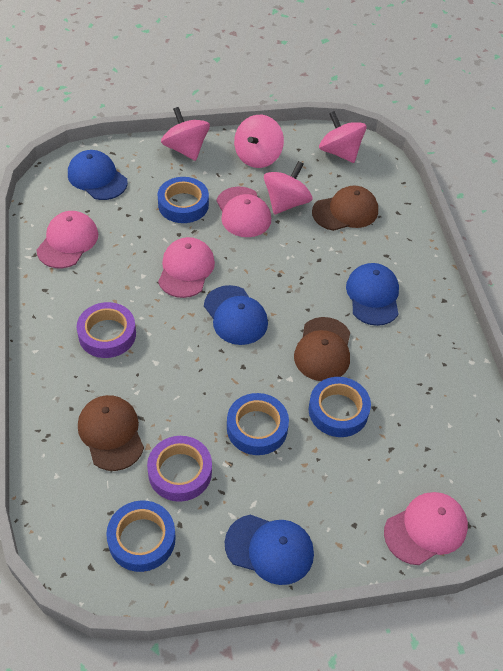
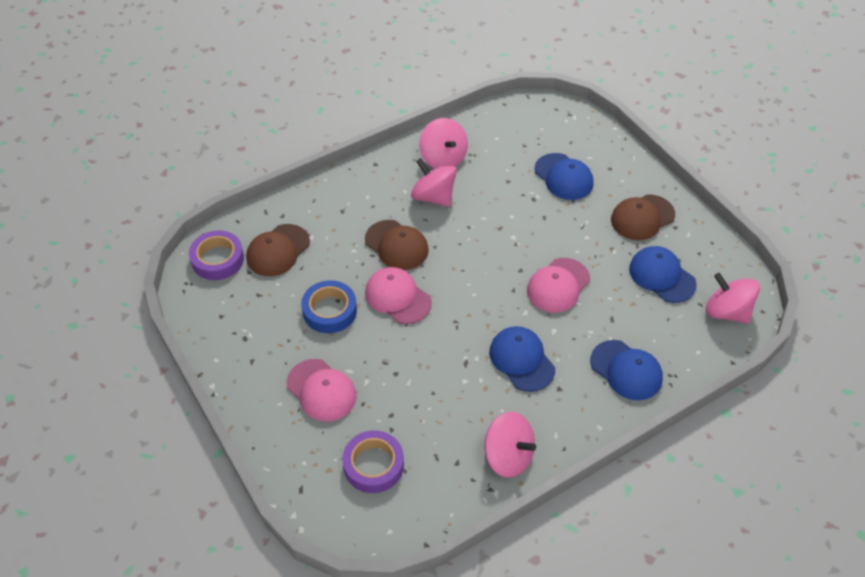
blue tape: 4 -> 1
pink cap: 4 -> 3

